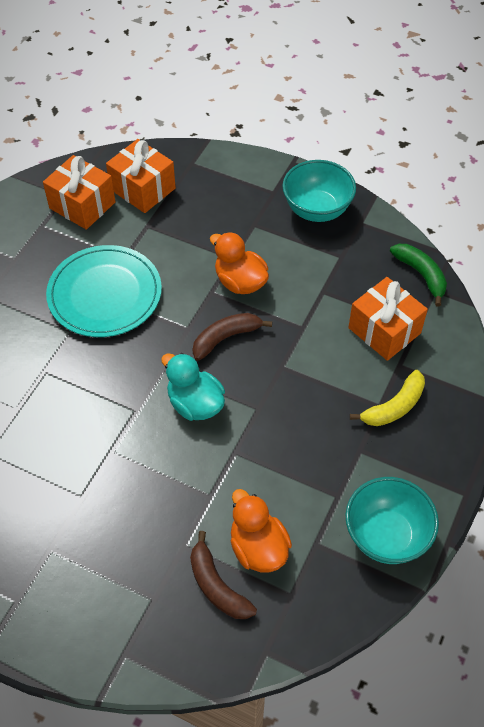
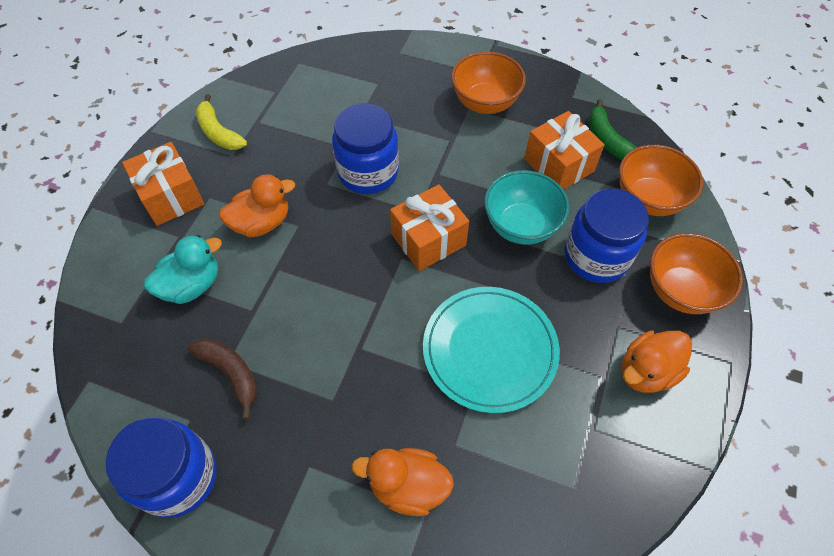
blue jar: 0 -> 3
brown banana: 2 -> 1
orange bowl: 0 -> 3
orange duck: 2 -> 3
turquoise bowl: 2 -> 1

